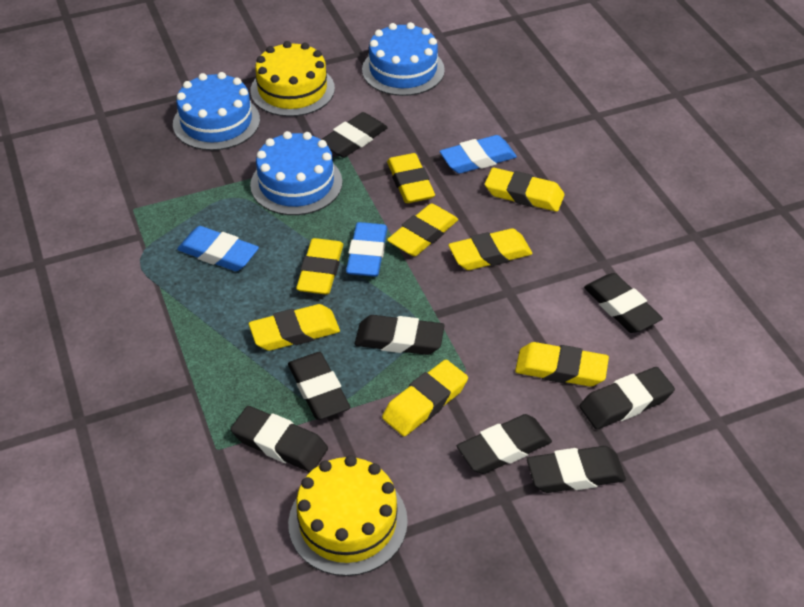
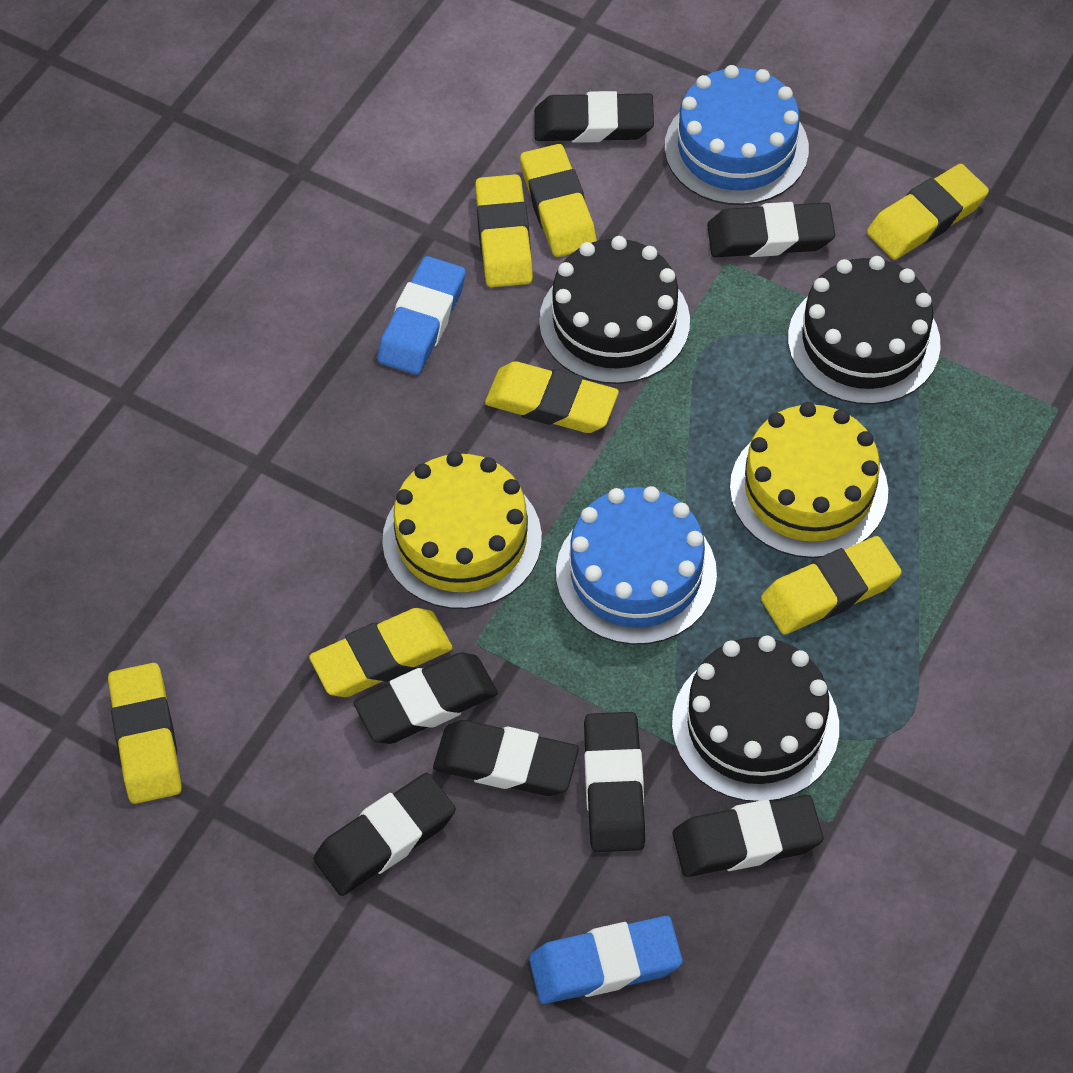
black cake: 0 -> 3
black eraser: 8 -> 7
blue cake: 3 -> 2
blue eraser: 3 -> 2
yellow eraser: 8 -> 7

